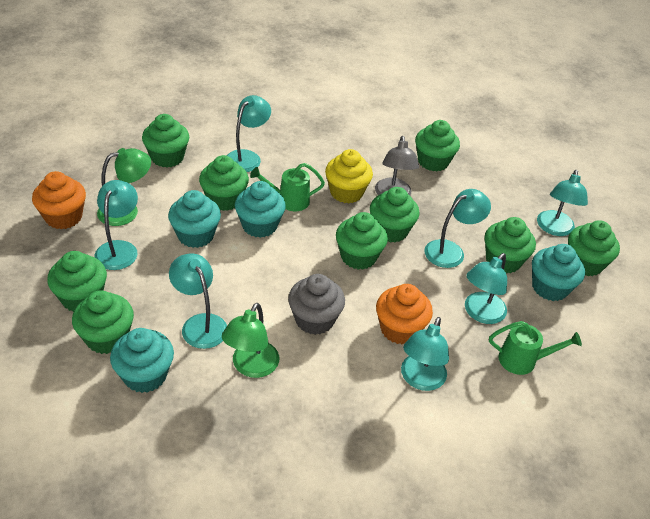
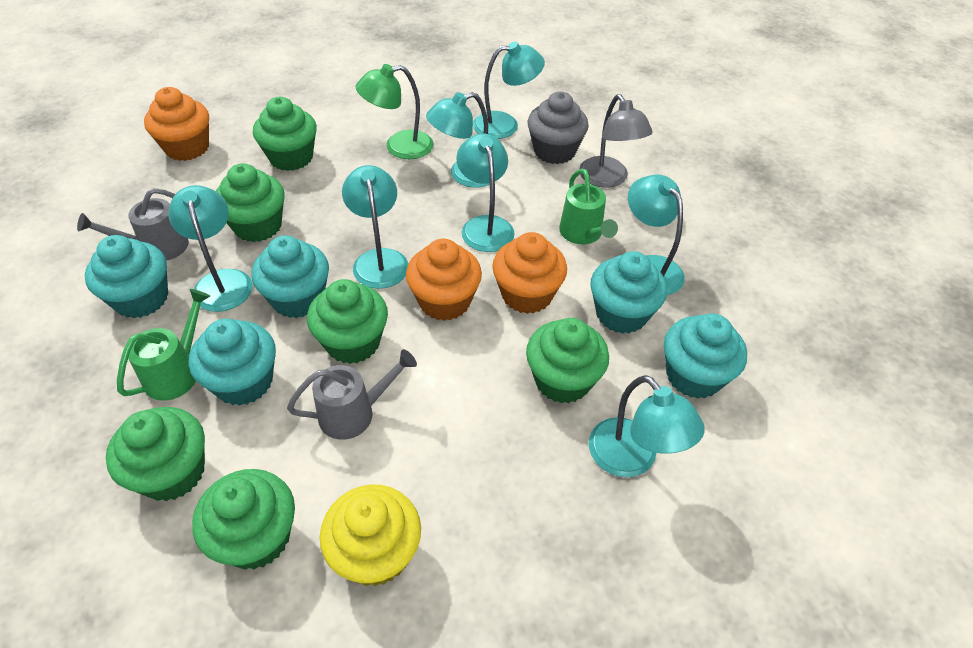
green cupcake: 9 -> 6
green lamp: 2 -> 1
grey watering can: 0 -> 2
orange cupcake: 2 -> 3
turquoise cupcake: 4 -> 5

